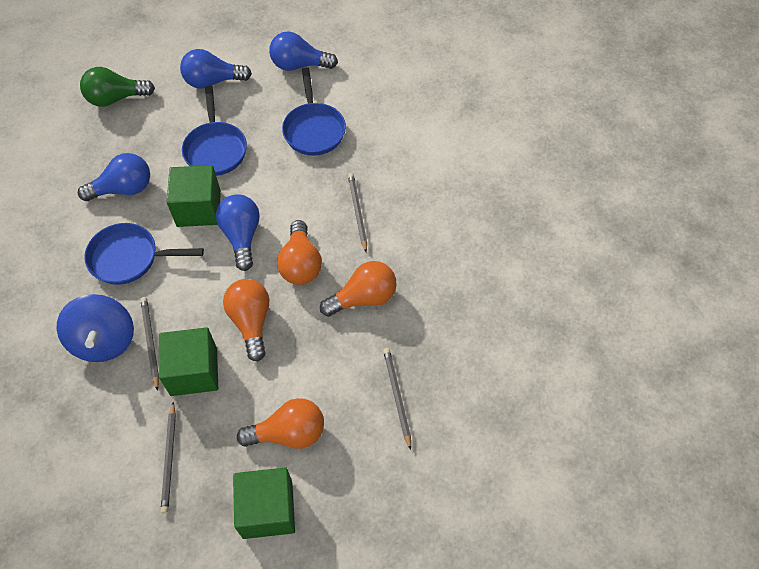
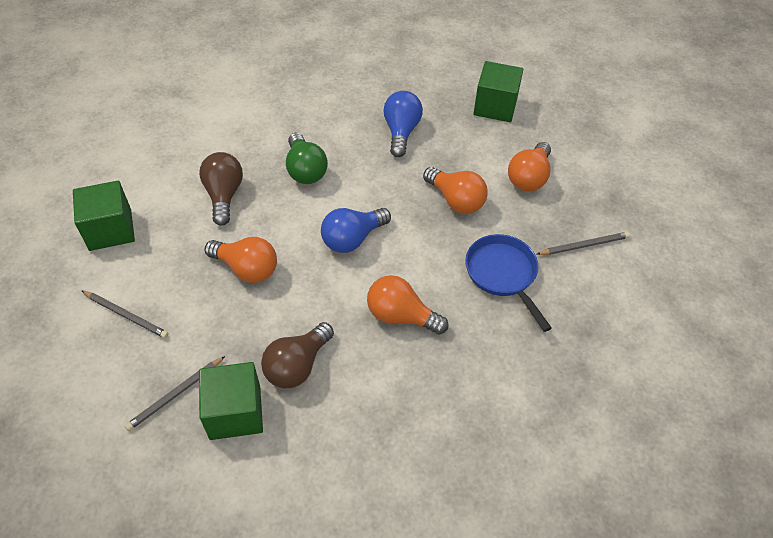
blue light bulb: 4 -> 2
blue pan: 3 -> 1
blue spinning top: 1 -> 0
brown light bulb: 0 -> 2
grey pencil: 4 -> 3

